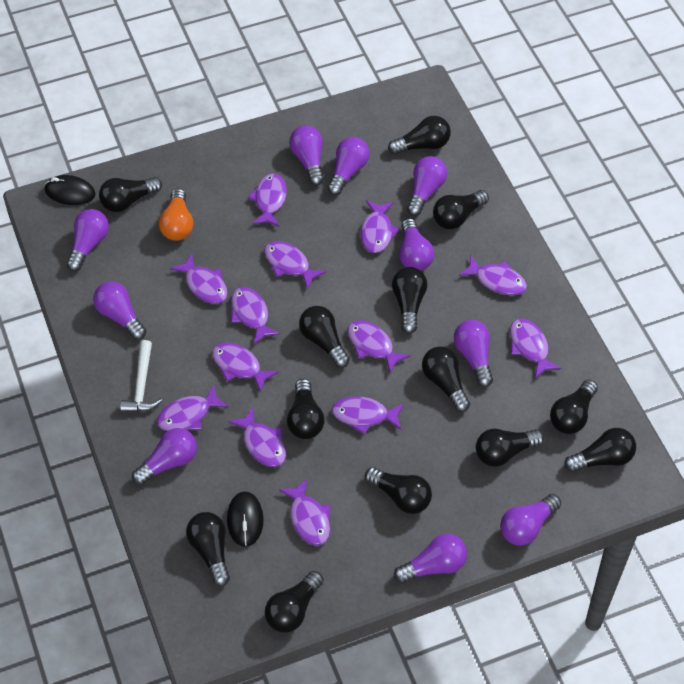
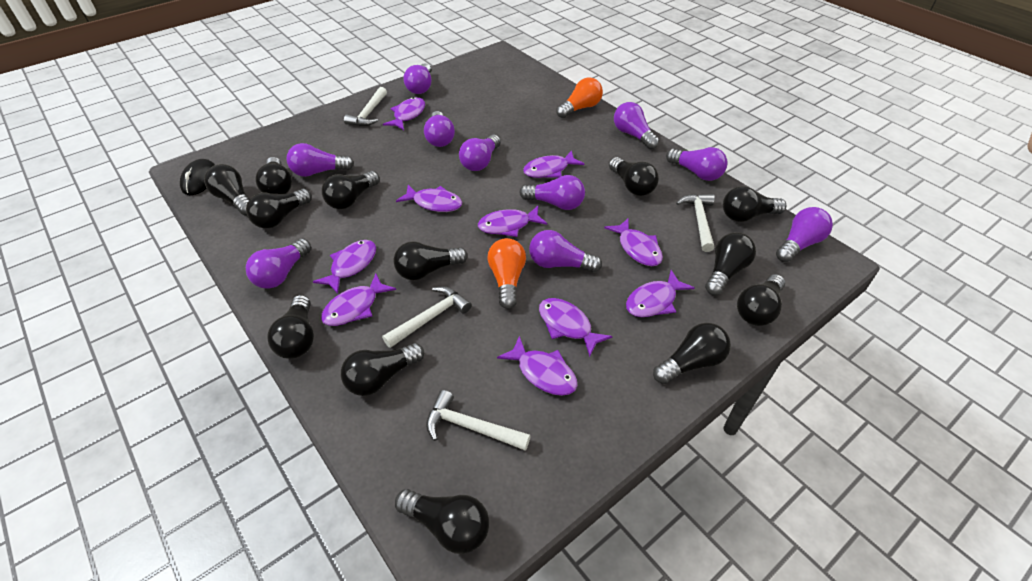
black mouse: 2 -> 1
orange light bulb: 1 -> 2
purple fish: 13 -> 10
white hammer: 1 -> 4

